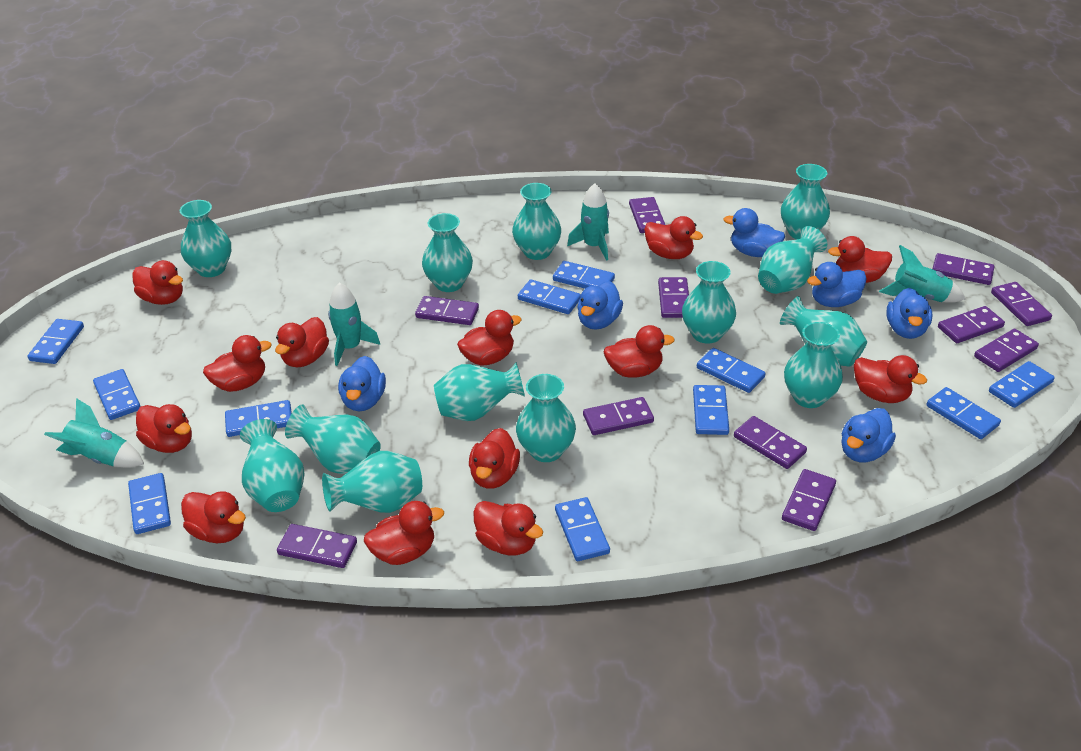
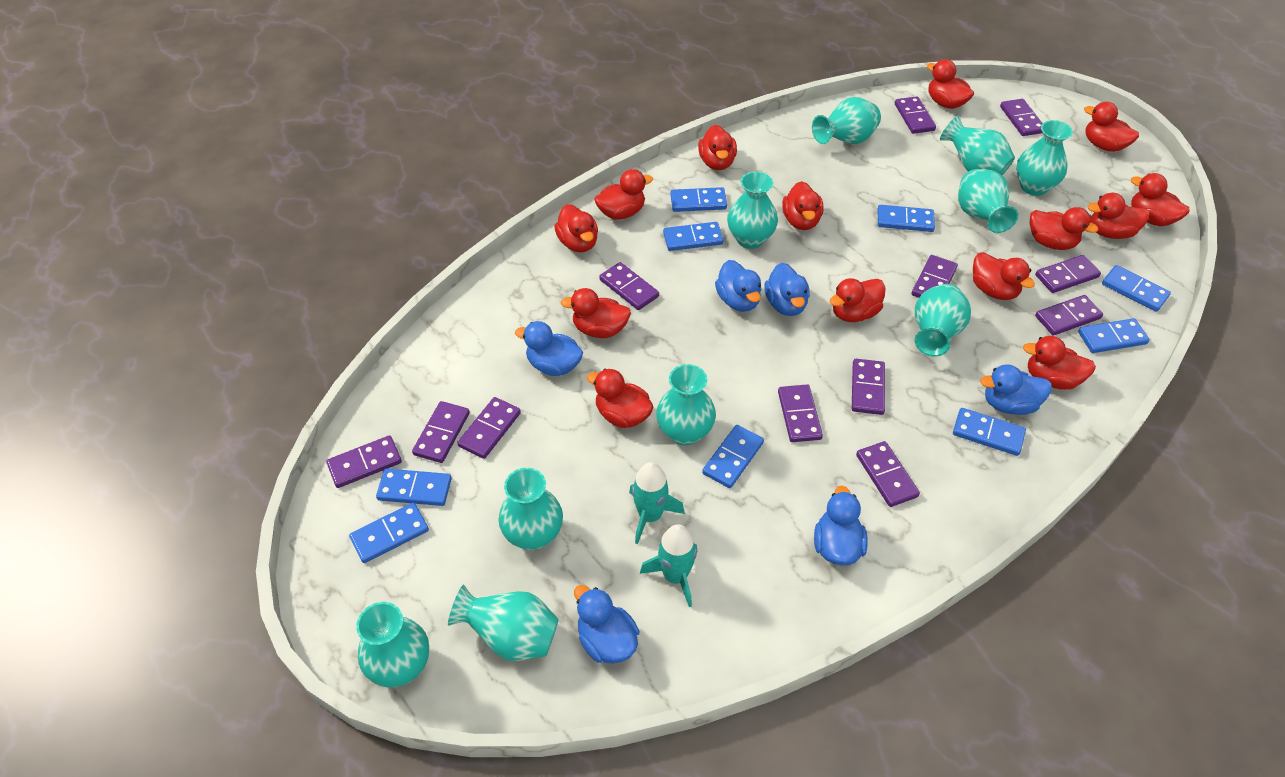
blue domino: 11 -> 9
purple domino: 11 -> 12
red duck: 13 -> 14
turquoise rocket: 4 -> 2
turquoise vase: 13 -> 10

